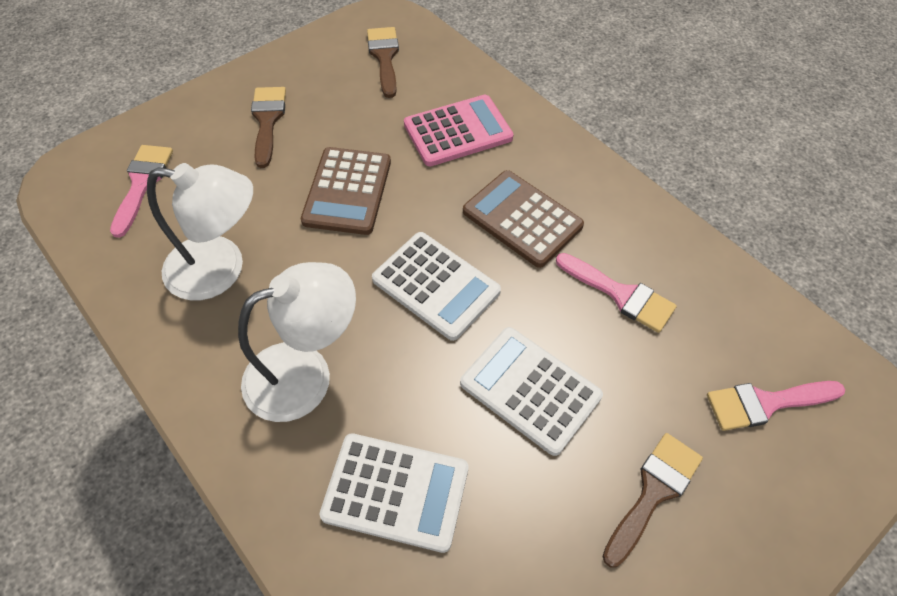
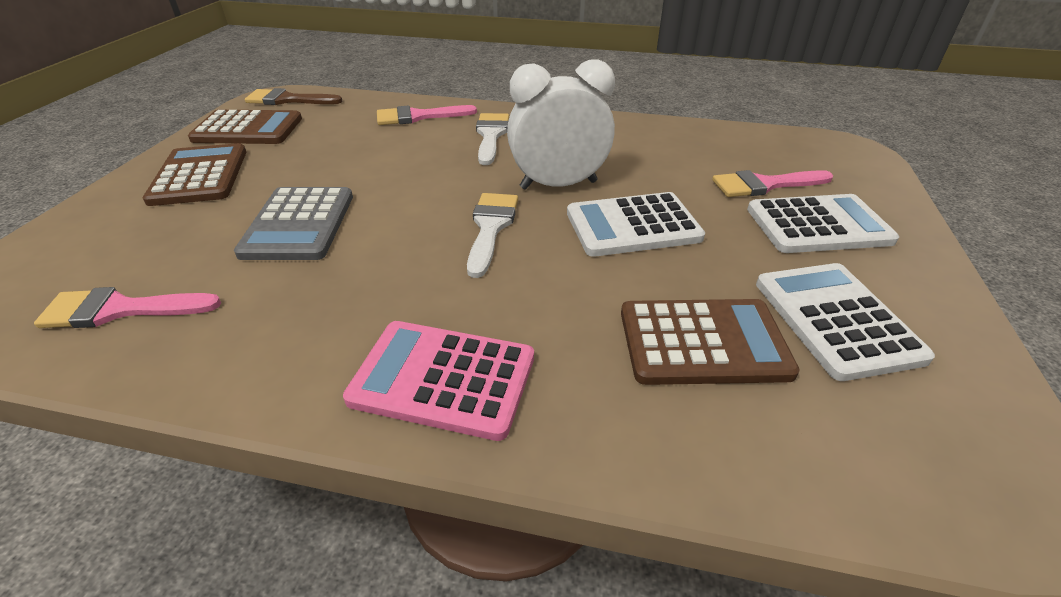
brown brush: 3 -> 1
brown calculator: 2 -> 3
grey calculator: 0 -> 1
white brush: 0 -> 2
white clock: 0 -> 1
white lamp: 2 -> 0

